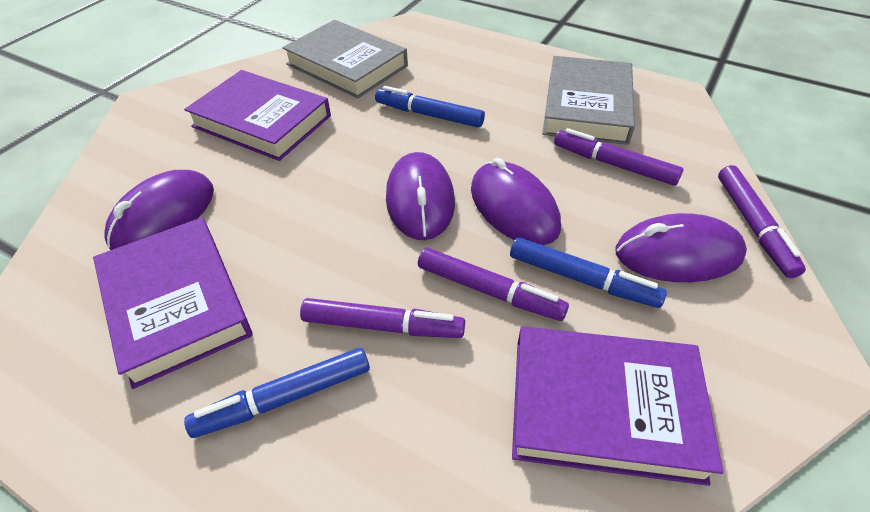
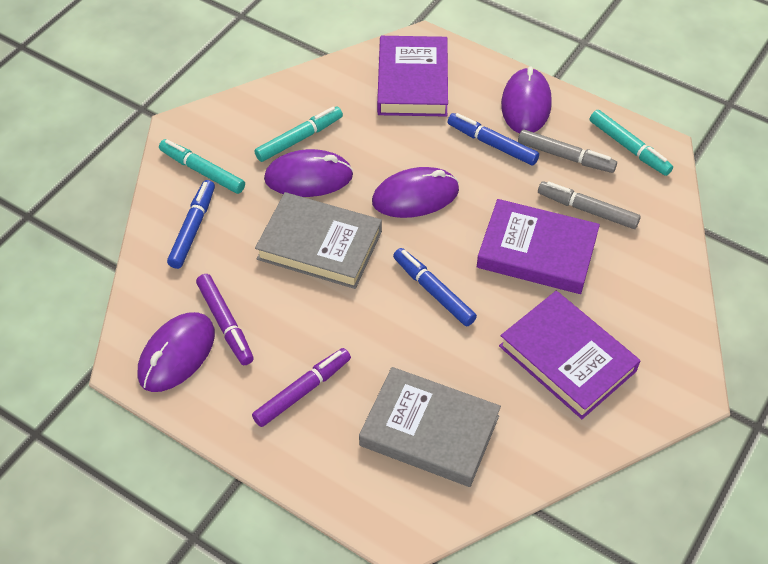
grey marker: 0 -> 2
purple marker: 4 -> 2
turquoise marker: 0 -> 3

